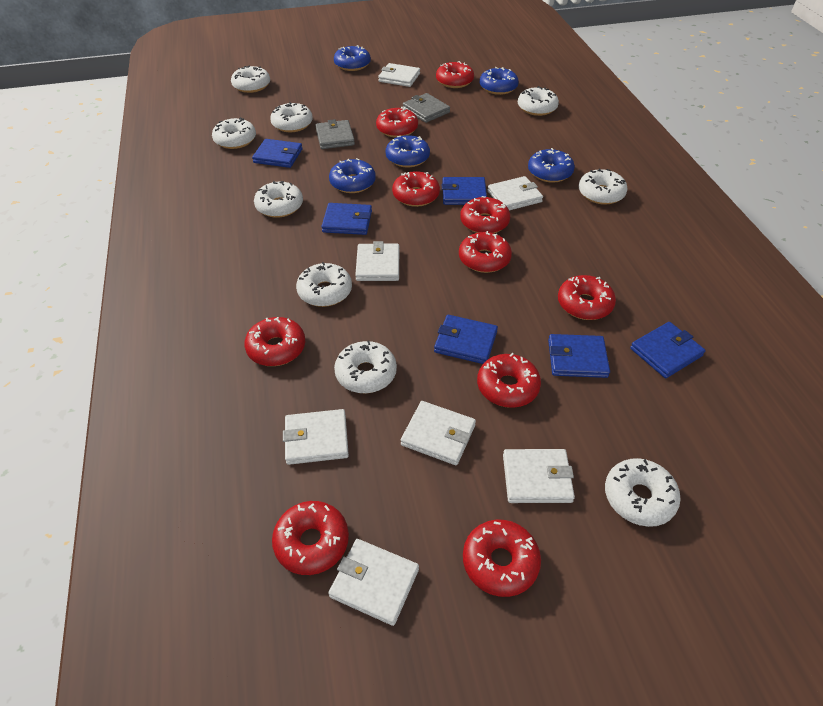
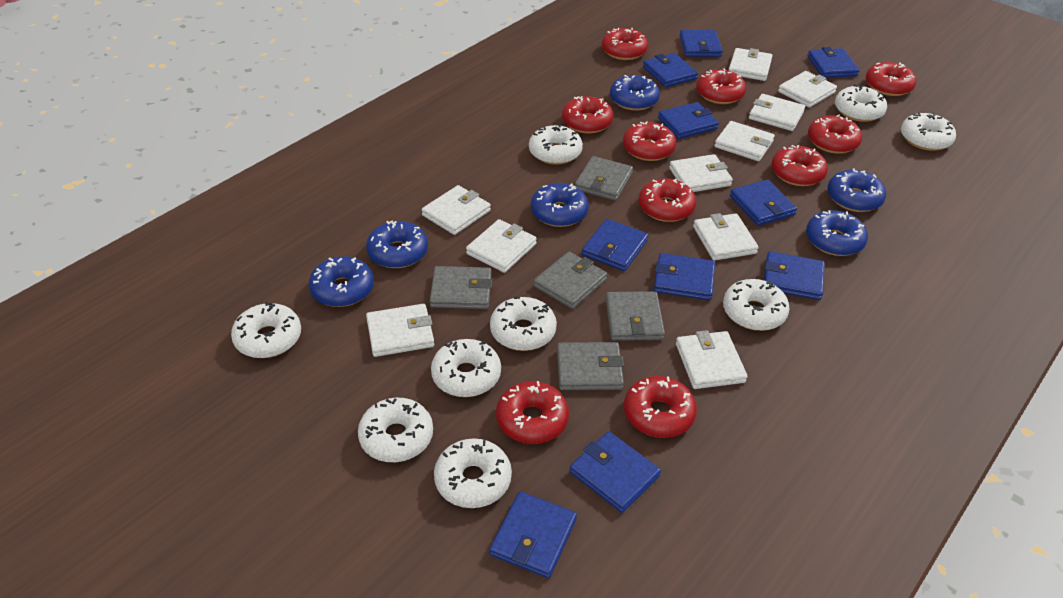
blue donut: 5 -> 6
blue wallet: 6 -> 10
grey wallet: 2 -> 5
white wallet: 7 -> 10

